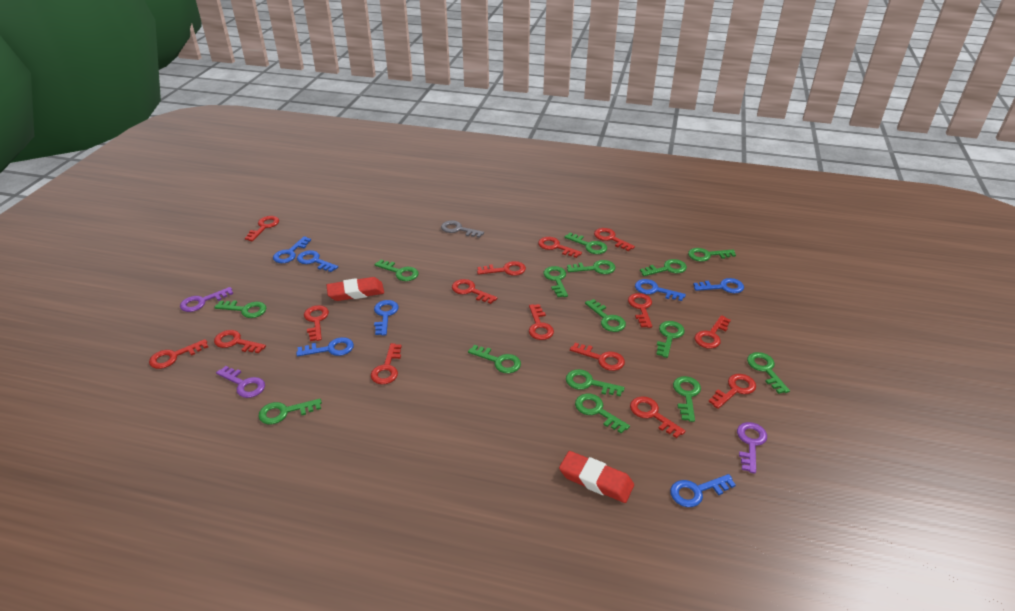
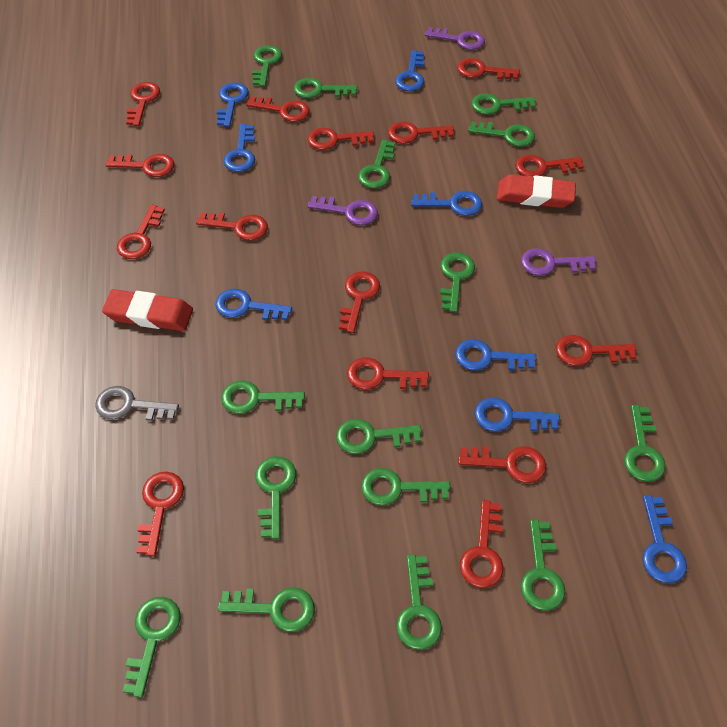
blue key: 7 -> 8

